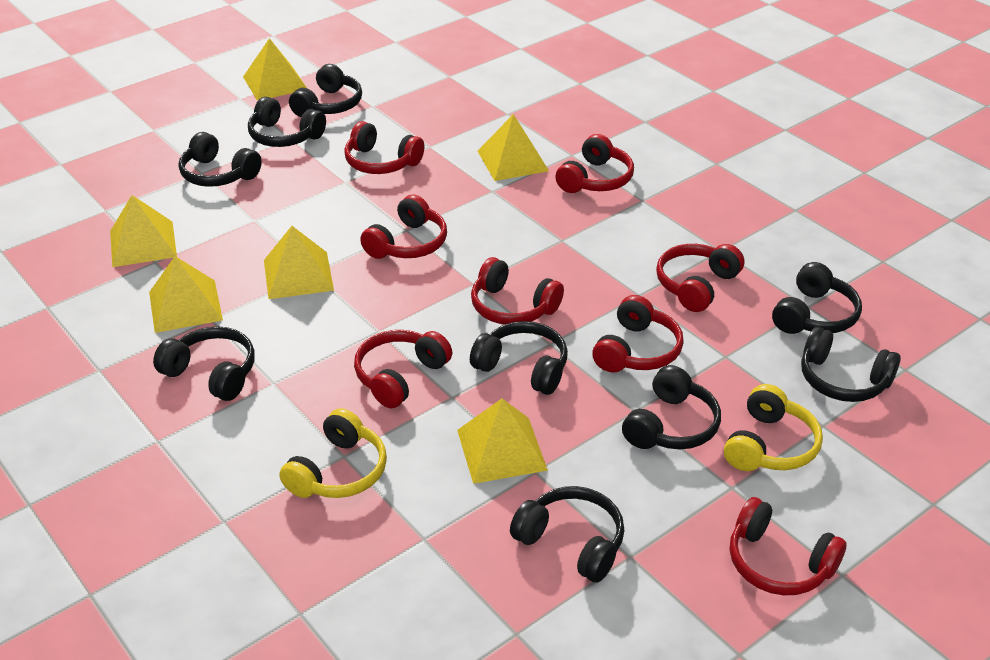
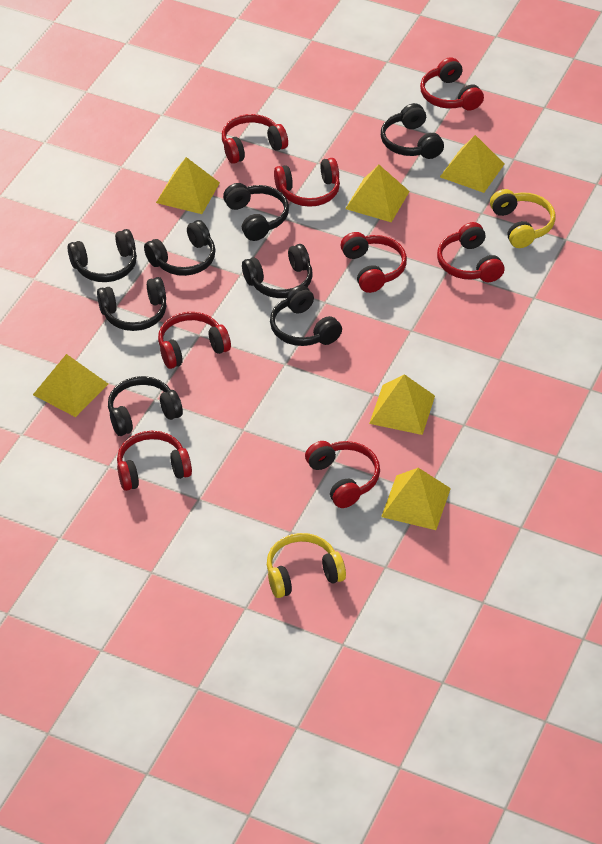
black headphones: 9 -> 8

